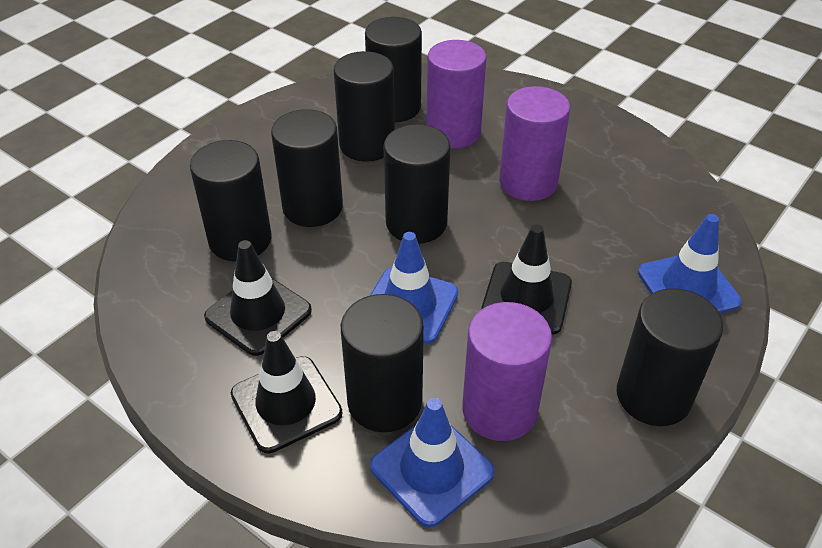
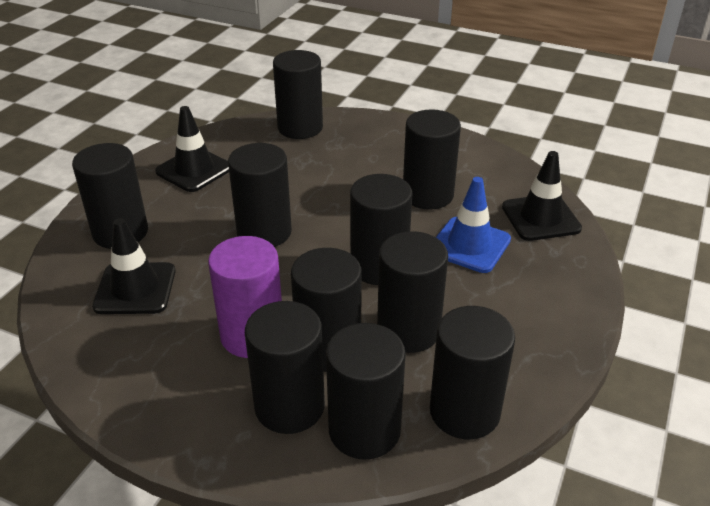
black cylinder: 7 -> 10
blue traffic cone: 3 -> 1
purple cylinder: 3 -> 1

